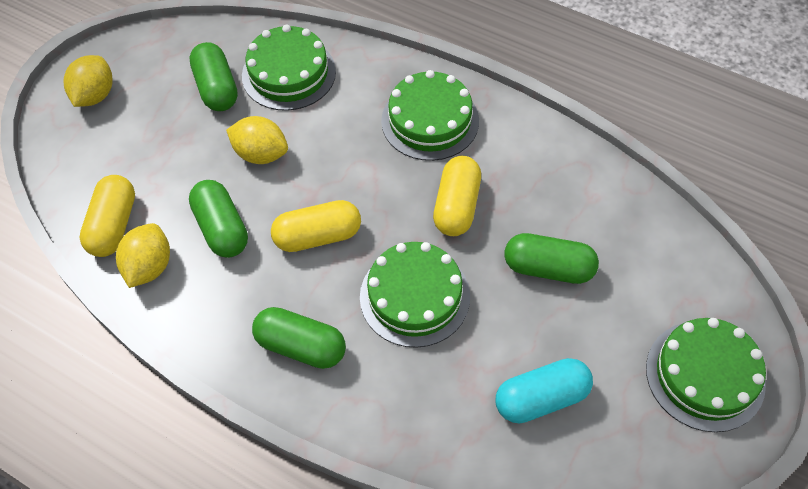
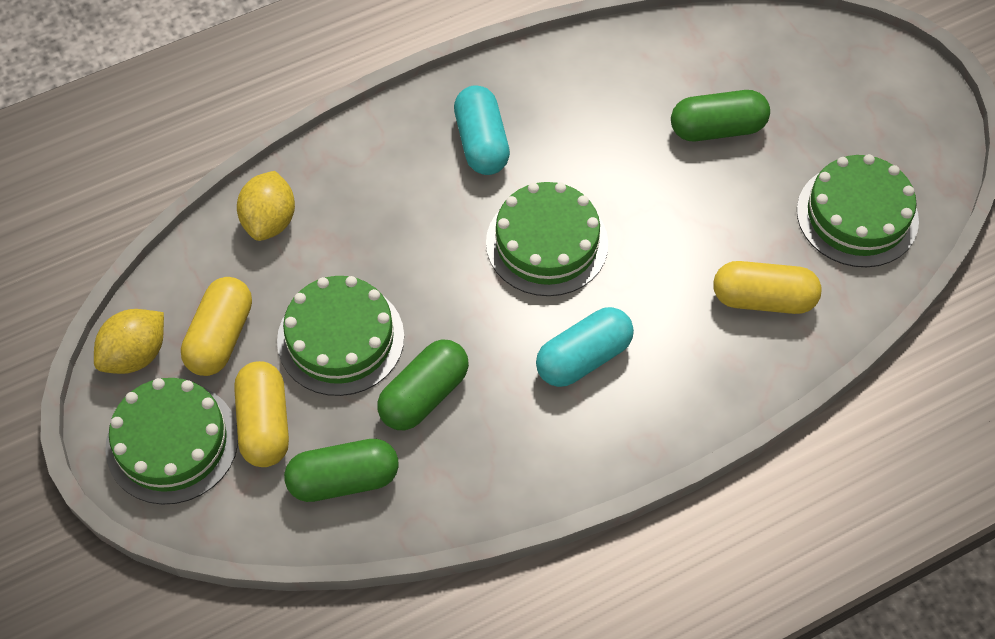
green capsule: 4 -> 3
turquoise capsule: 1 -> 2
yellow lemon: 3 -> 2

